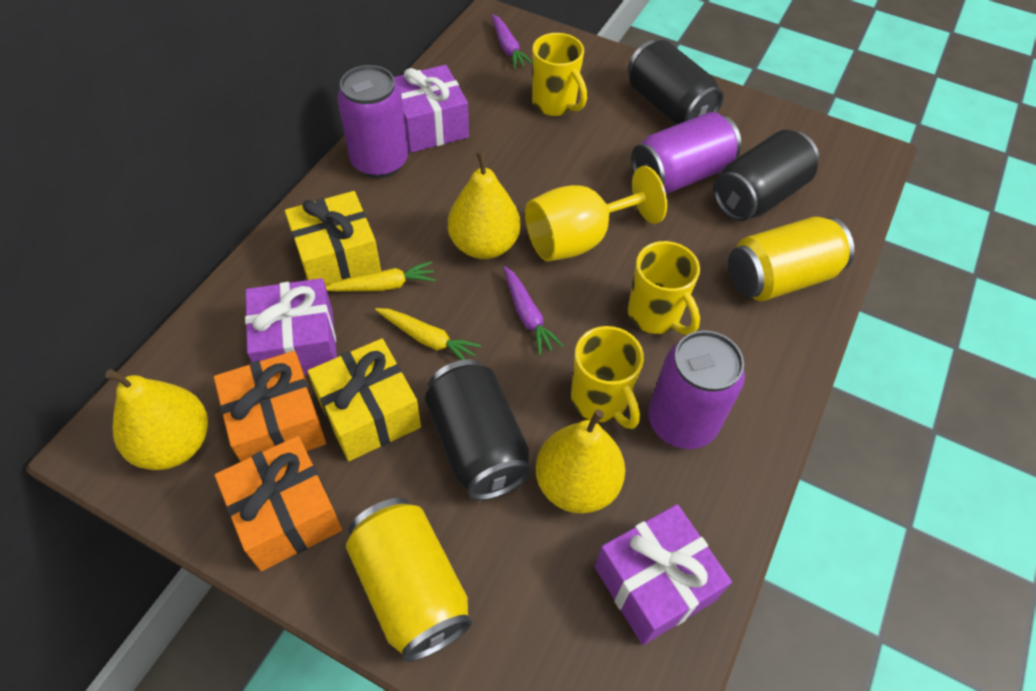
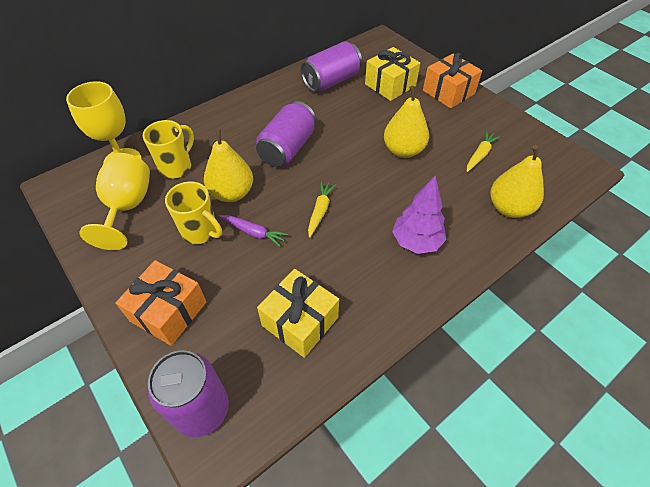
black can: 3 -> 0
purple carrot: 2 -> 1
purple gift: 3 -> 0
purple tree: 0 -> 1
yellow can: 2 -> 0
yellow goblet: 1 -> 2
yellow mug: 3 -> 2

